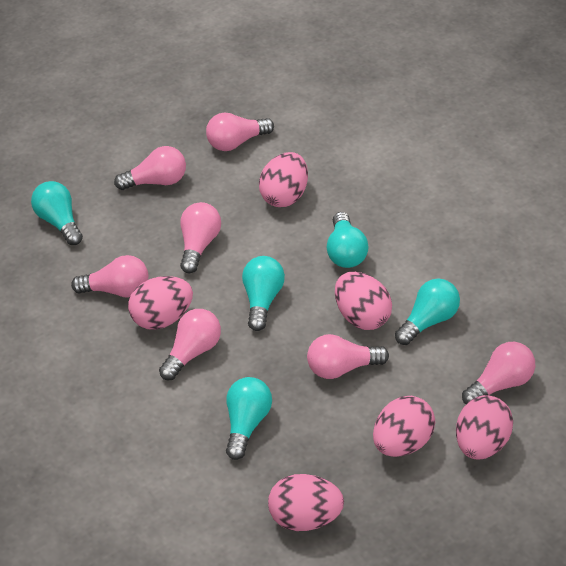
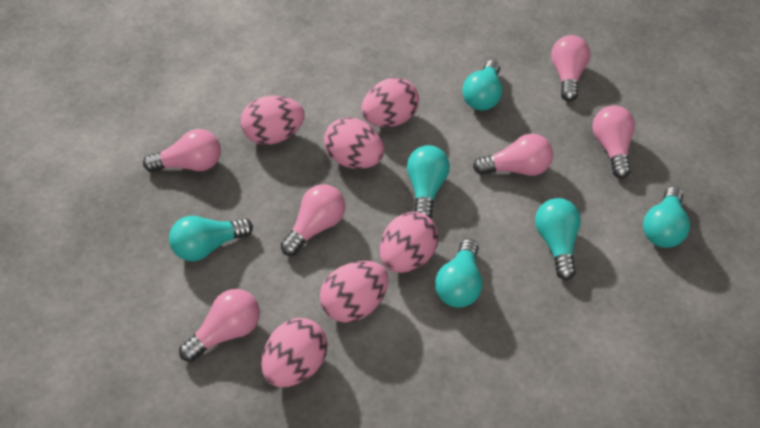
pink light bulb: 7 -> 6
turquoise light bulb: 5 -> 6

